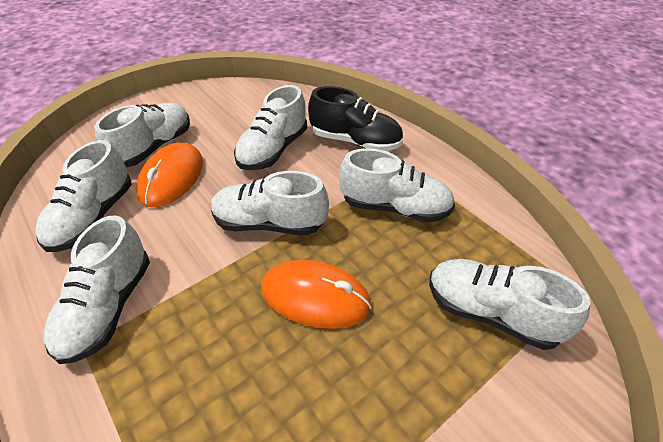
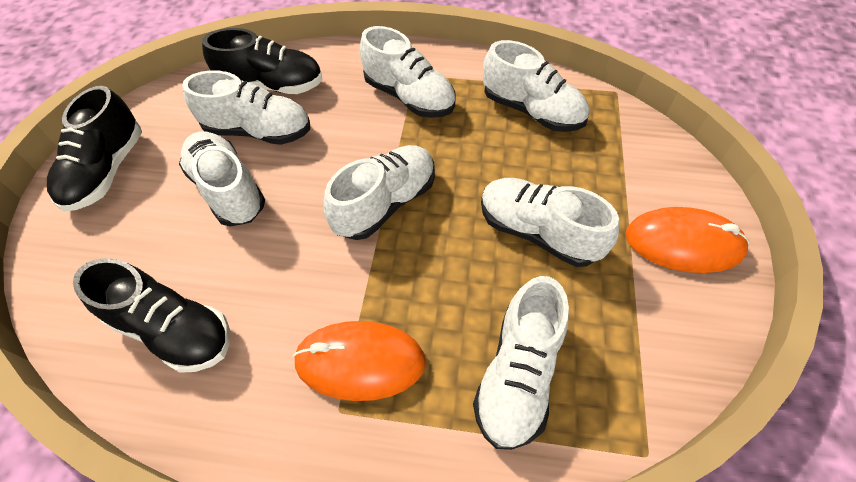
black shoe: 1 -> 3

